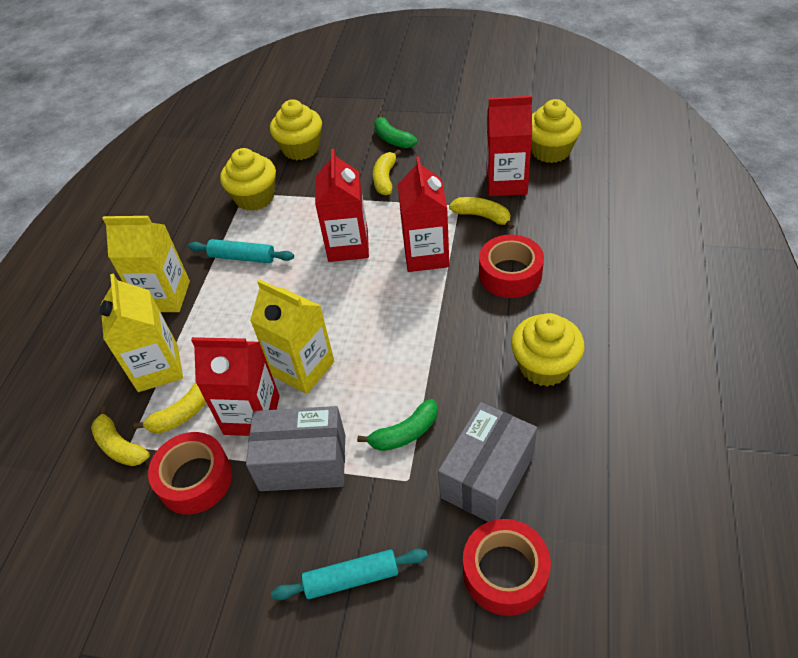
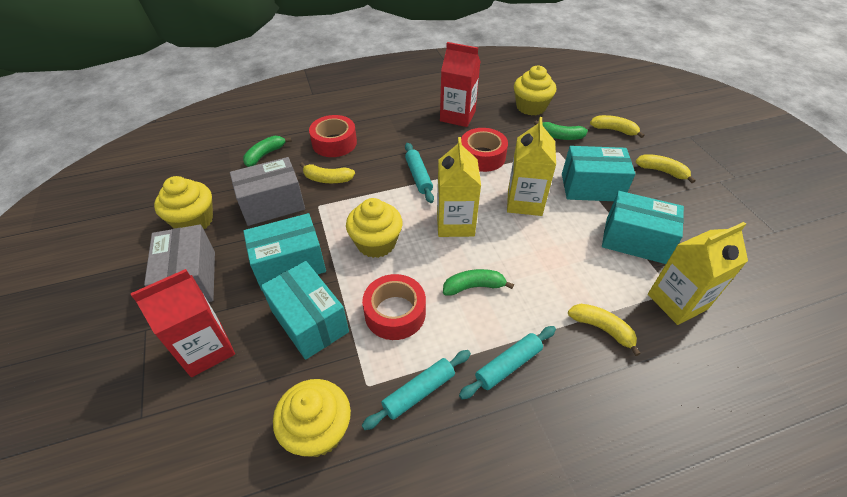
green banana: 2 -> 3
red carton: 4 -> 2
turquoise box: 0 -> 4
turquoise rolling pin: 2 -> 3

